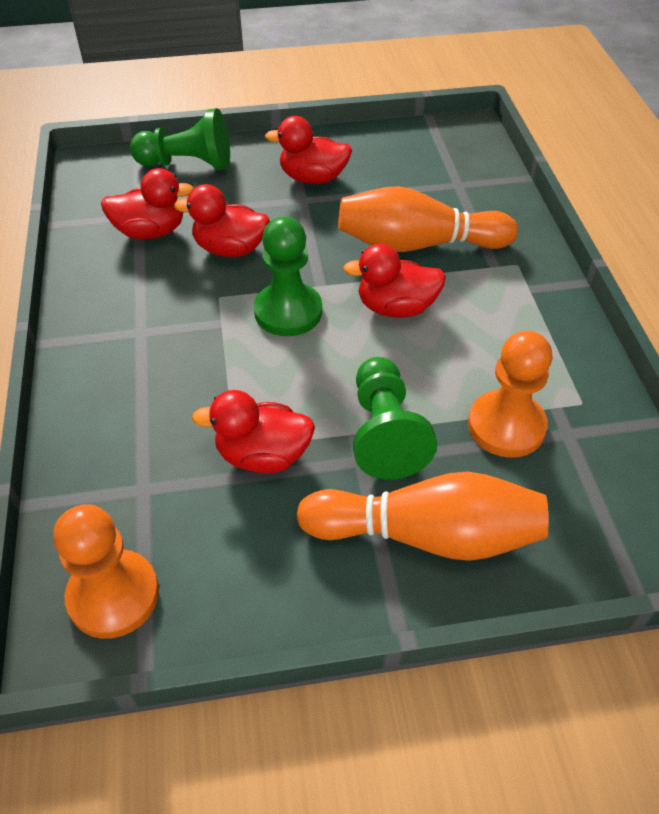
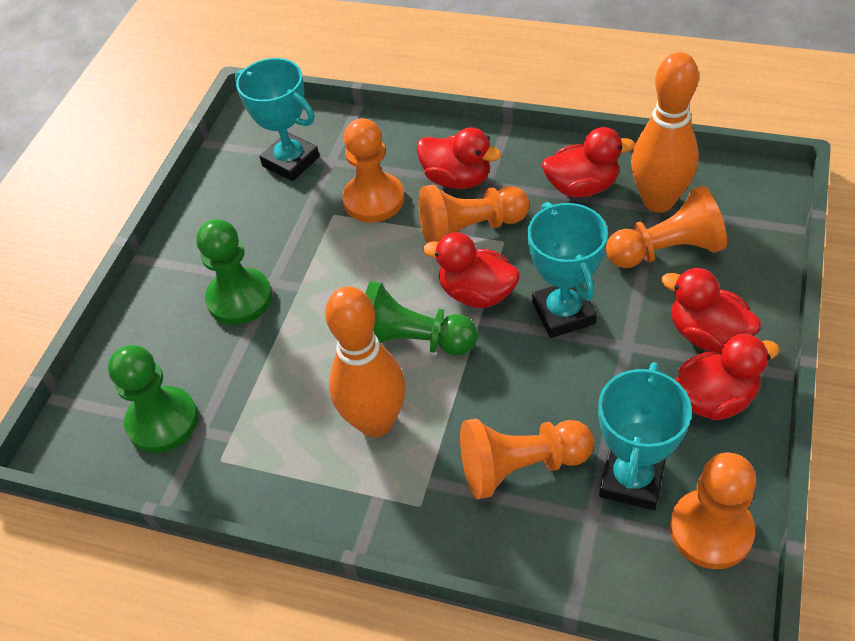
orange pawn: 2 -> 5
turquoise trophy: 0 -> 3

